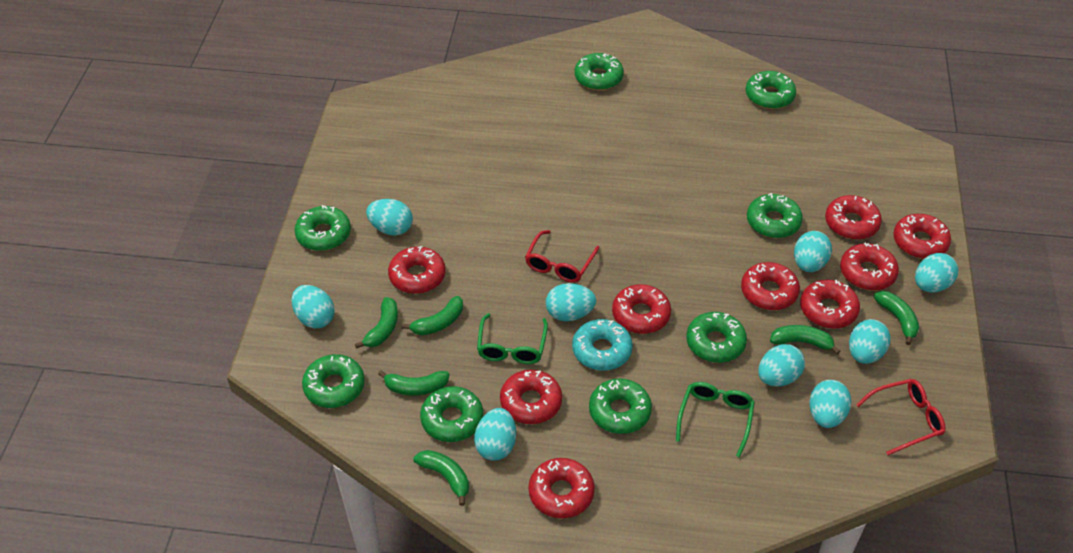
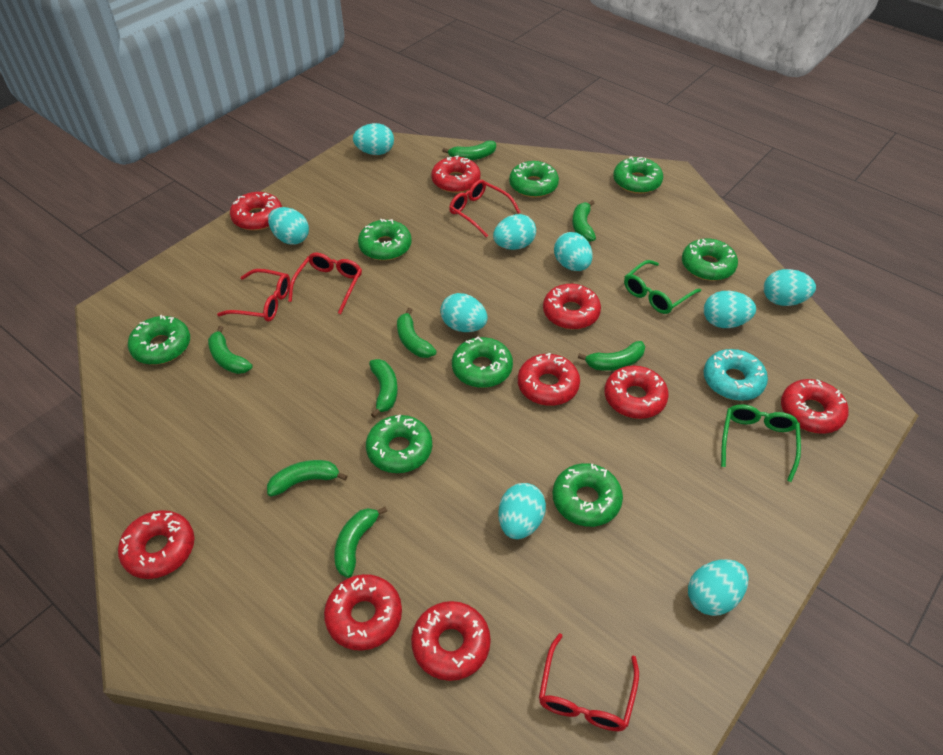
green banana: 6 -> 8
red glasses: 2 -> 4

